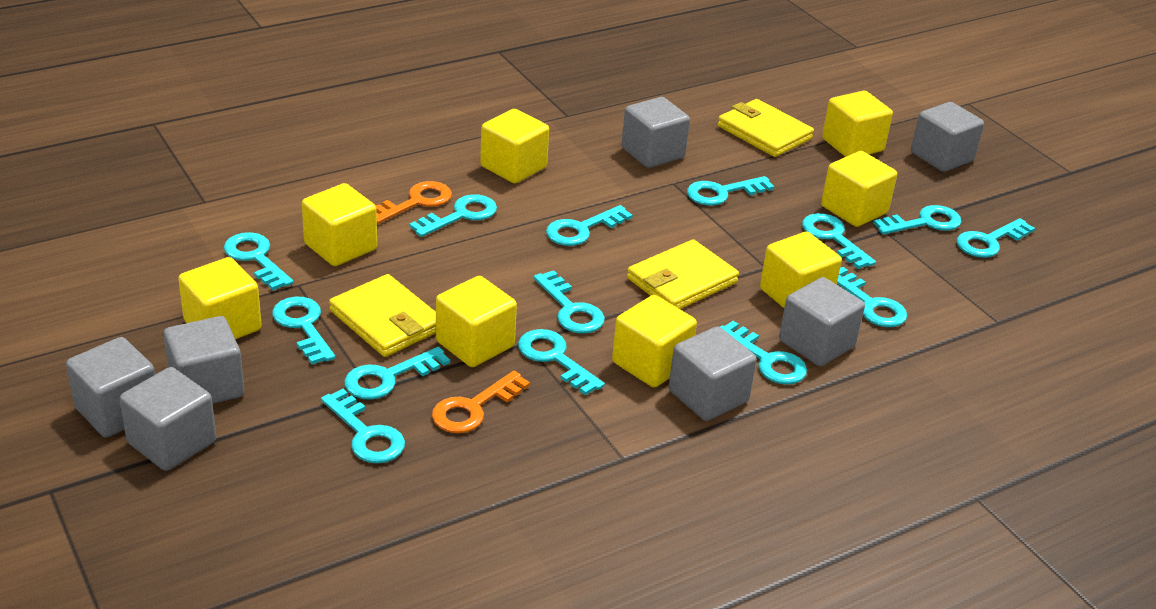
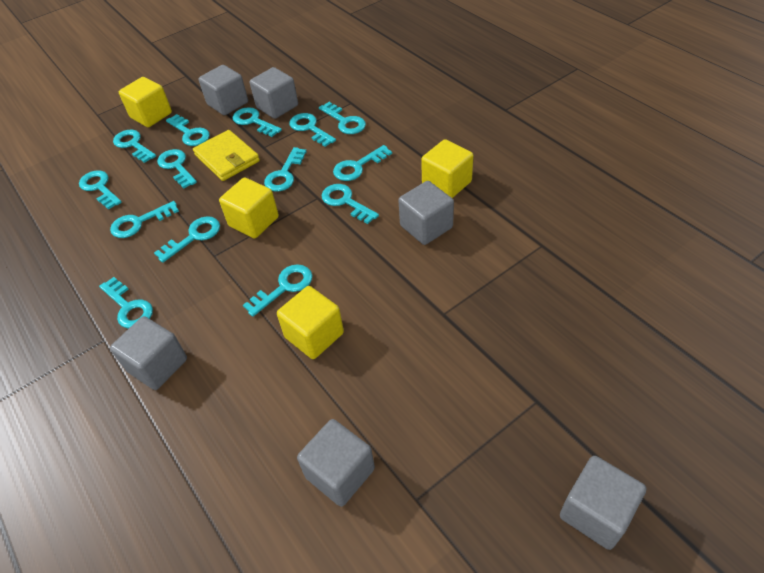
grey cube: 7 -> 6
orange key: 2 -> 0
yellow cube: 8 -> 4
yellow wallet: 3 -> 1

